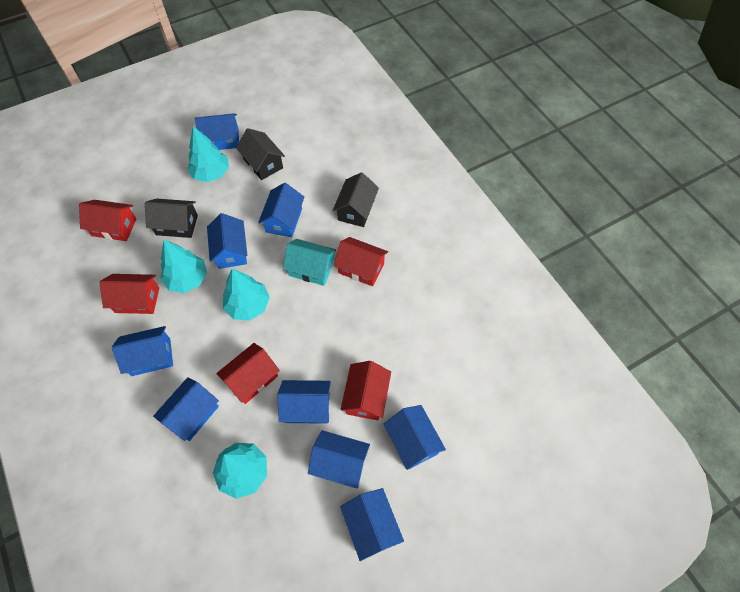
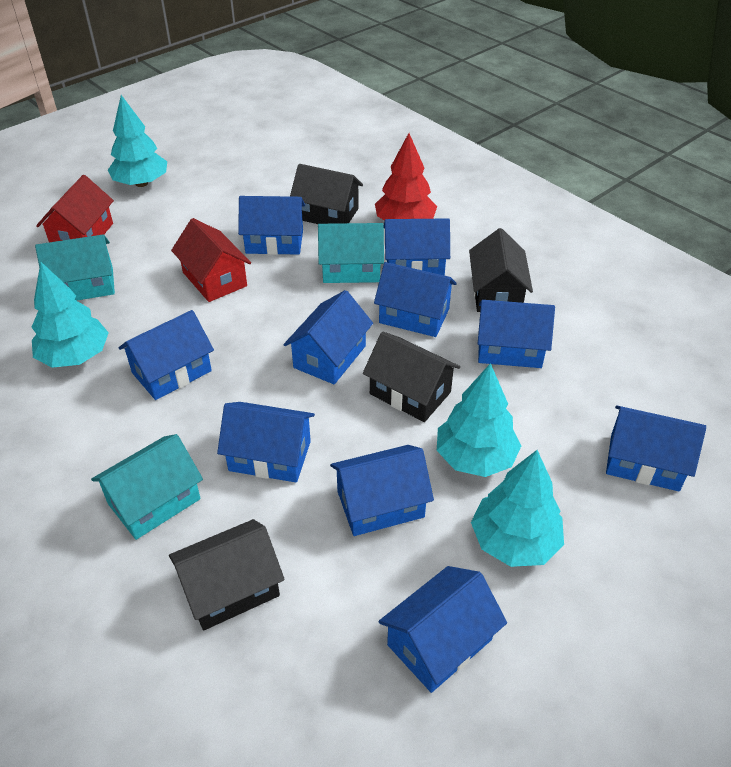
black house: 3 -> 4
blue house: 9 -> 10
red house: 5 -> 2
red tree: 0 -> 1
turquoise house: 1 -> 3

